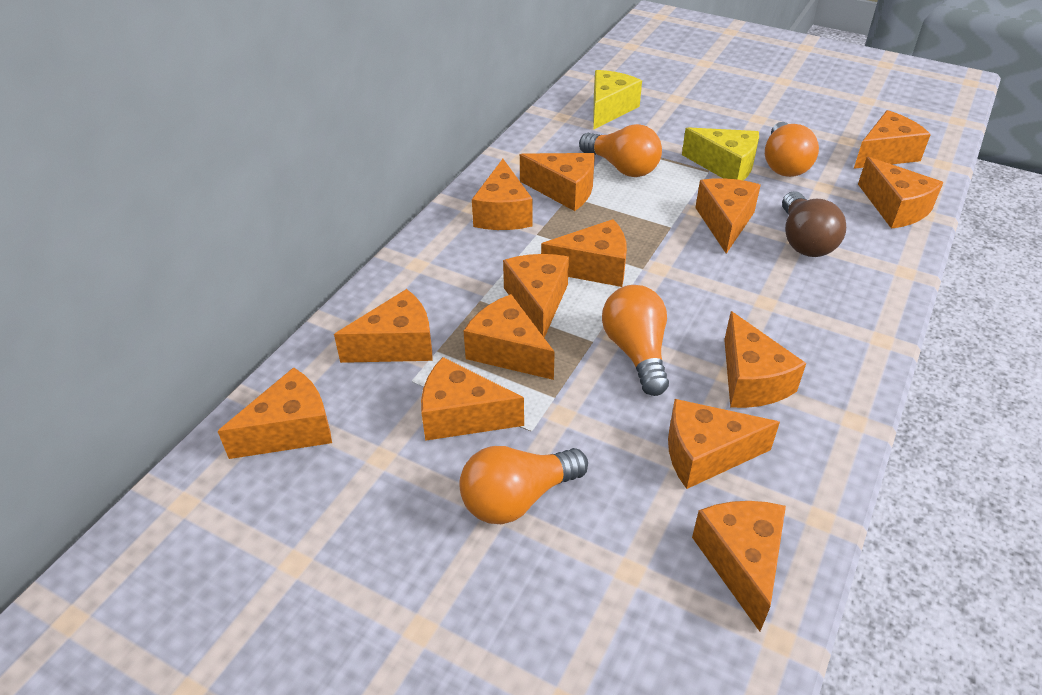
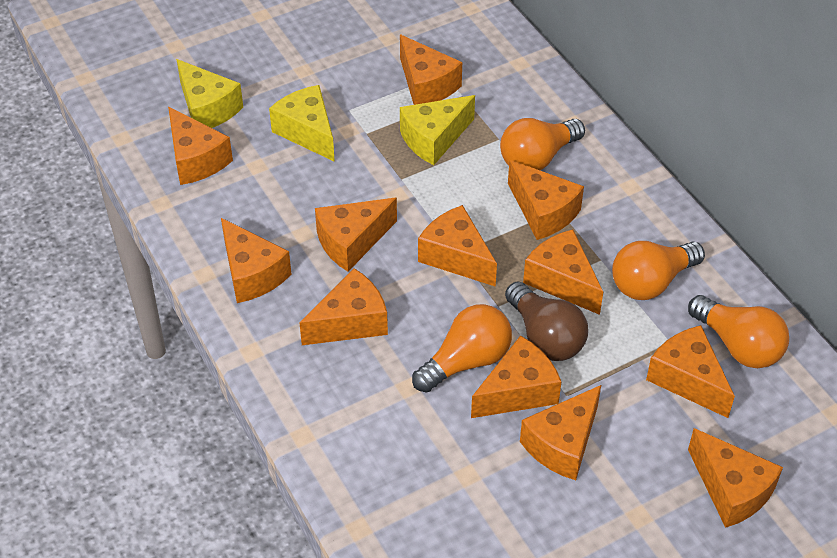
orange cheese: 14 -> 12
yellow cheese: 2 -> 3

